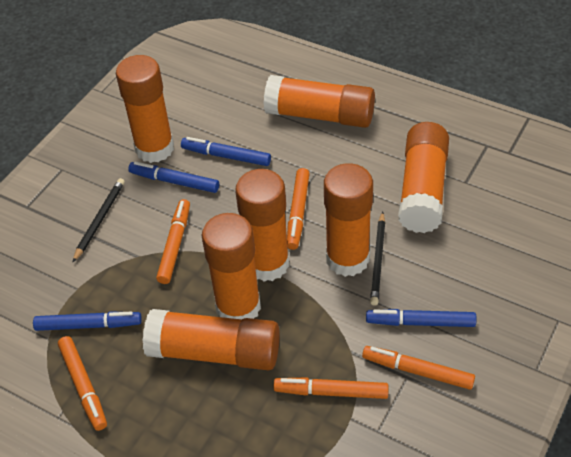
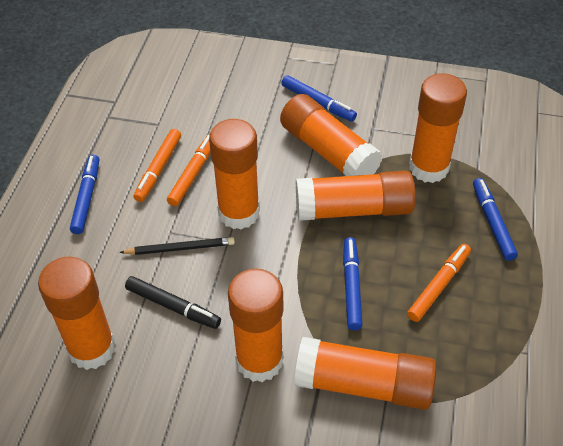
black marker: 0 -> 1
black pencil: 2 -> 1
orange marker: 5 -> 3

